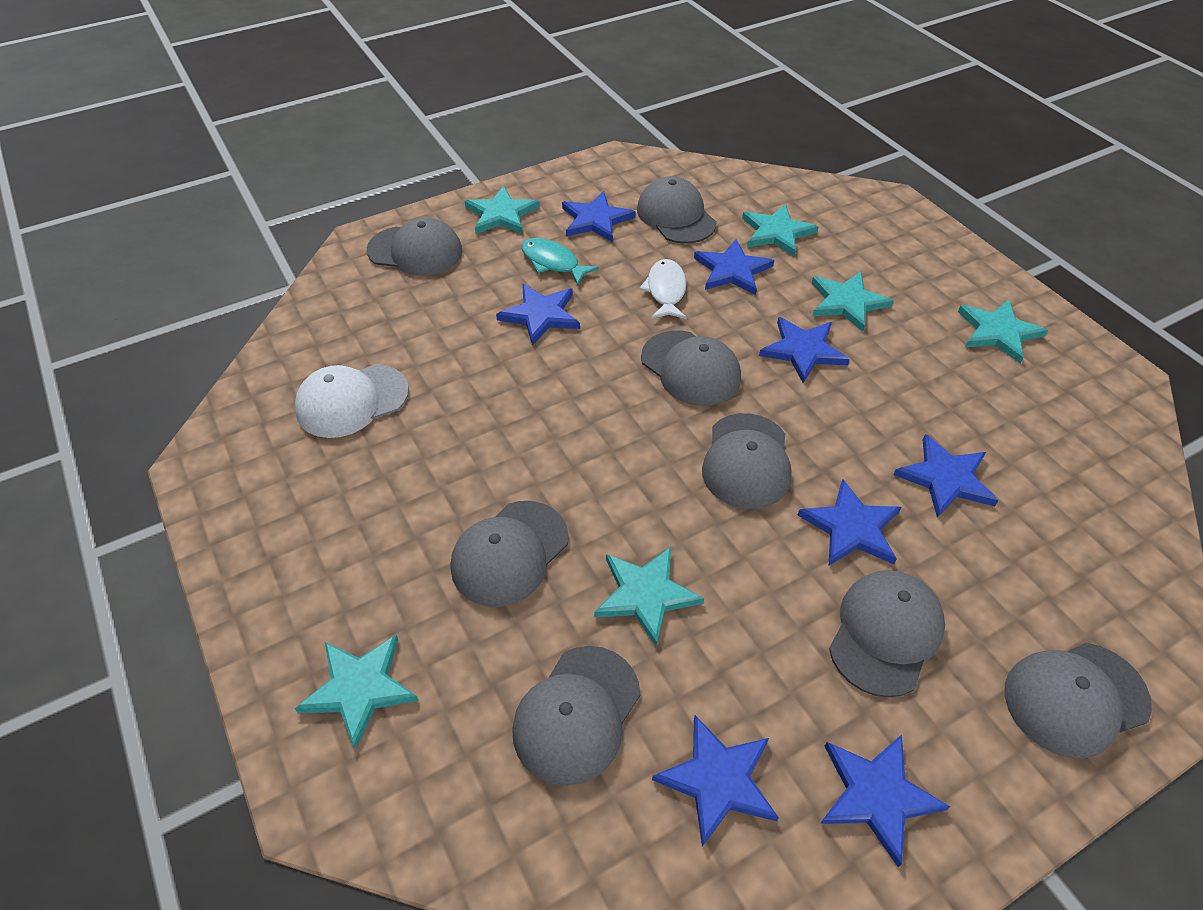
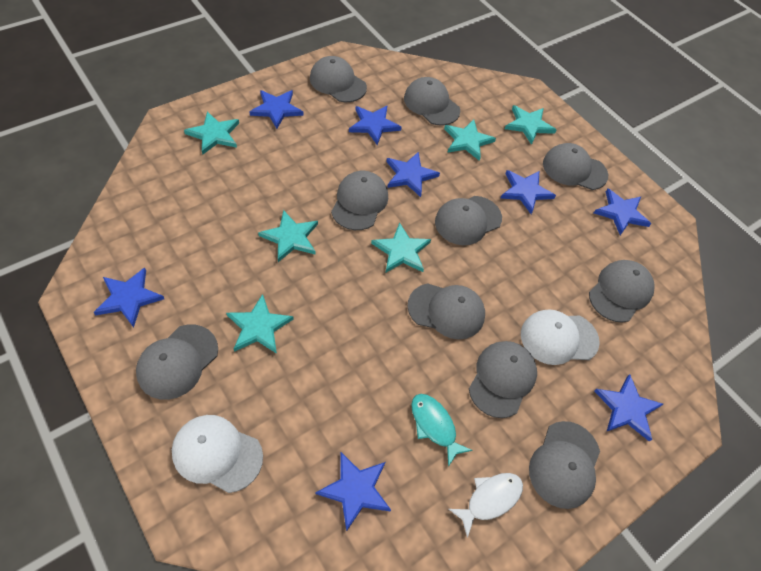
grey cap: 8 -> 10
white cap: 1 -> 2

